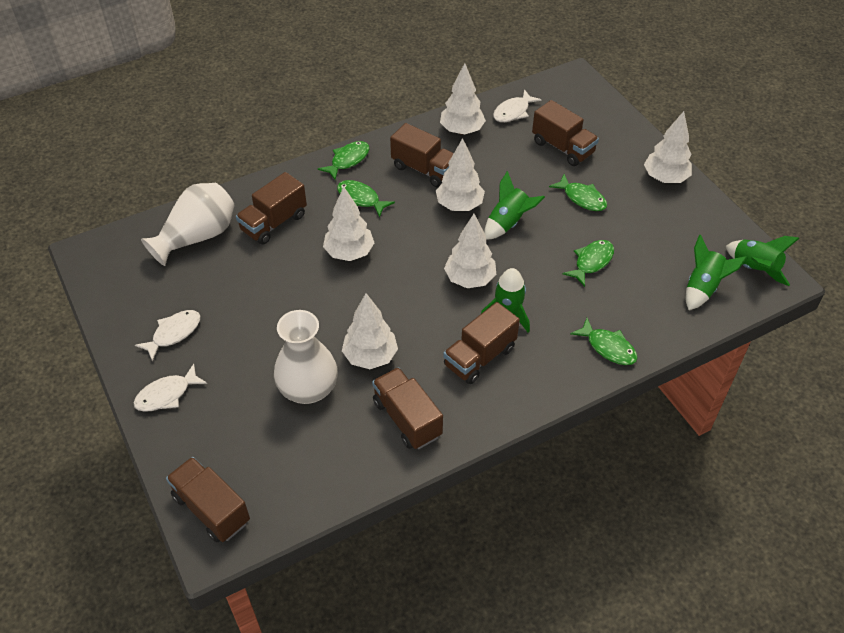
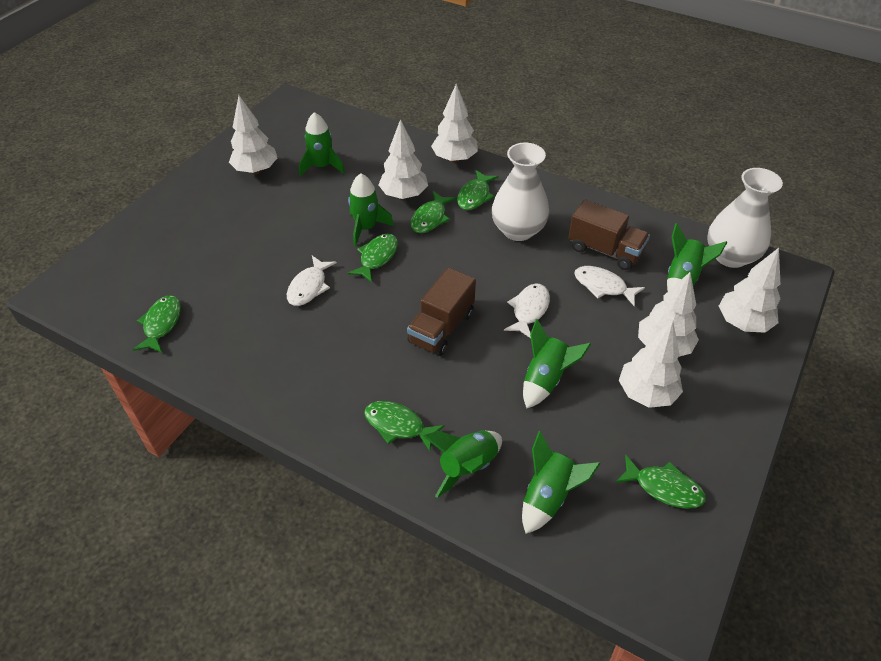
brown truck: 6 -> 2
green fish: 5 -> 6
green rocket: 4 -> 6

